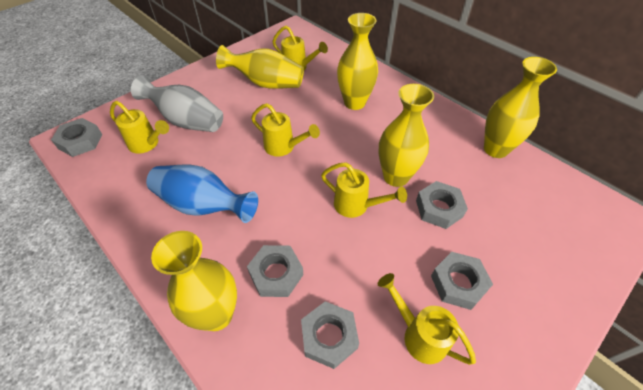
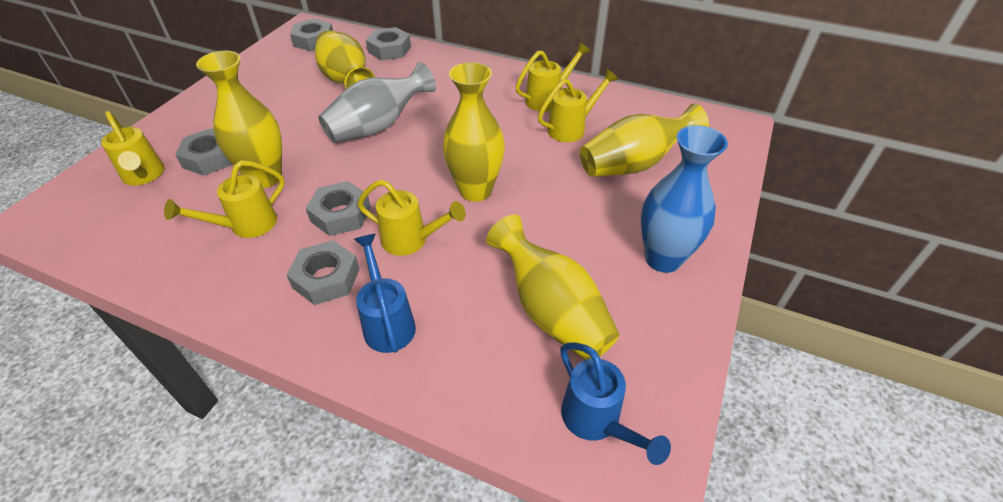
blue watering can: 0 -> 2

